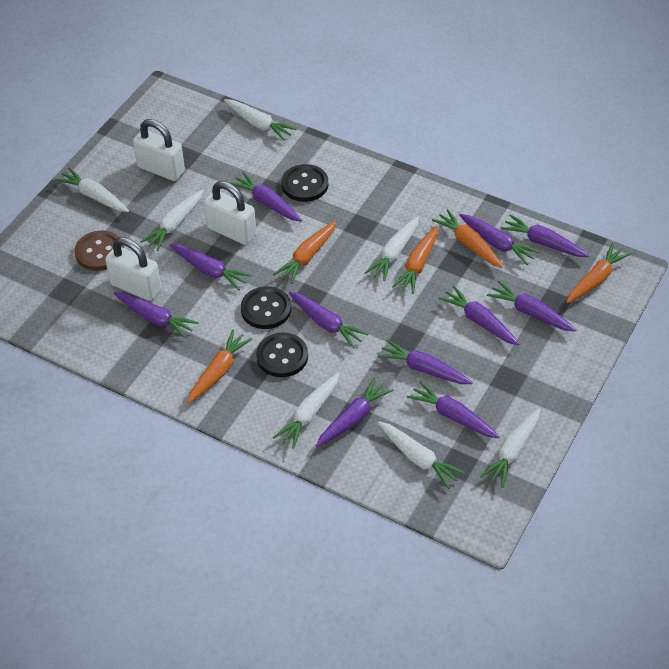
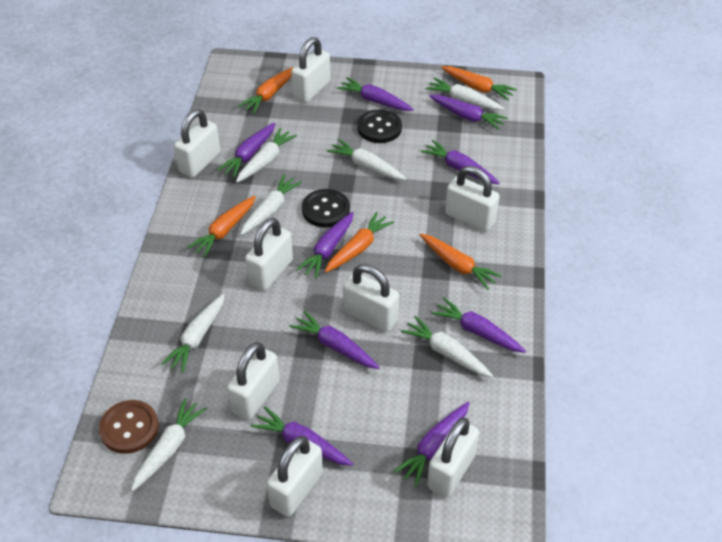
black button: 3 -> 2
purple carrot: 11 -> 9
white padlock: 3 -> 8

